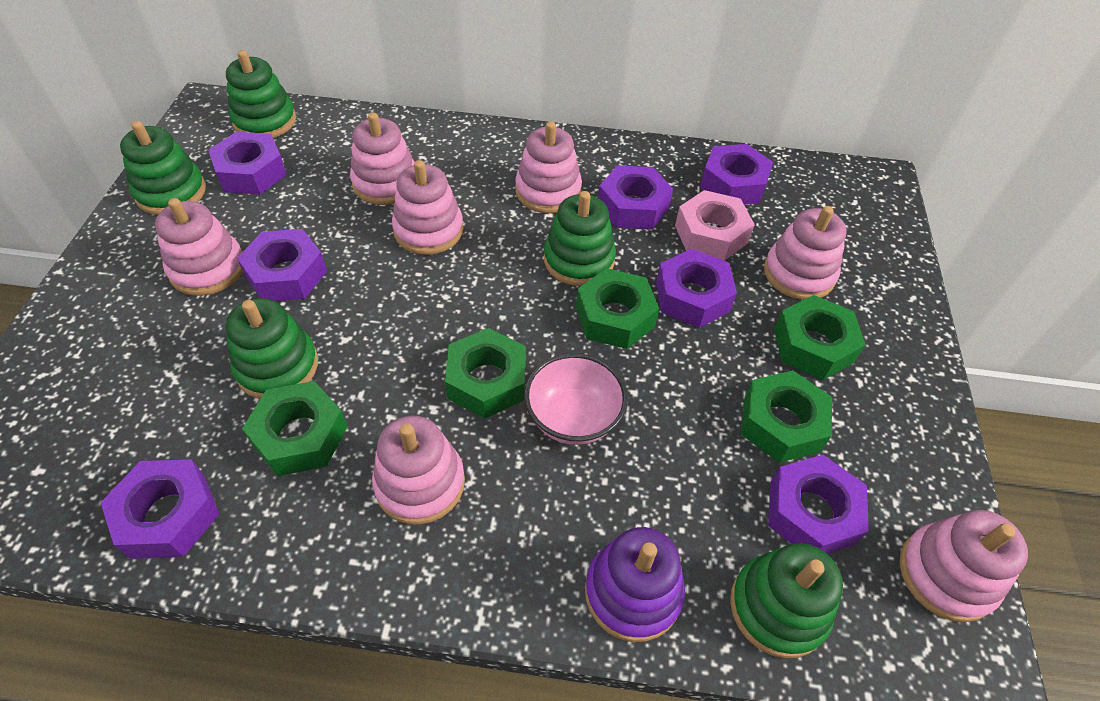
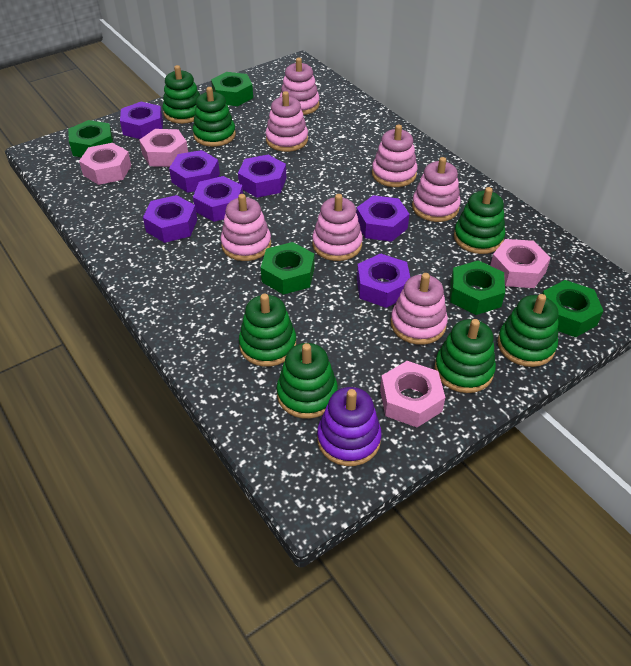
green stacking toy: 5 -> 7
pink bowl: 1 -> 0
pink nut: 1 -> 4

